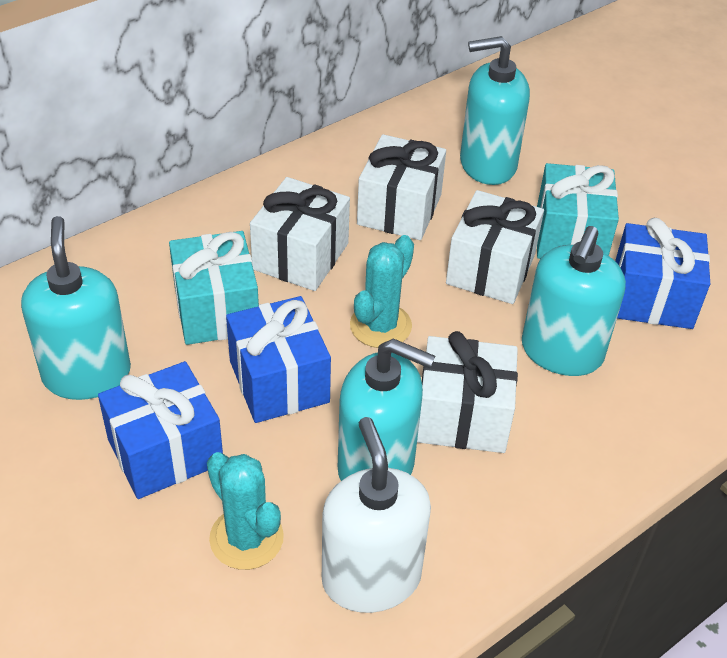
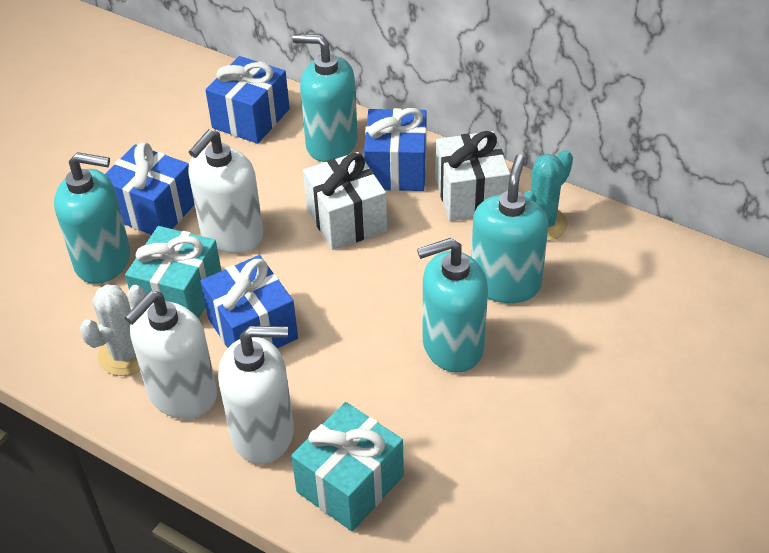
blue gift: 3 -> 4
turquoise cactus: 2 -> 1
white cactus: 0 -> 1
white gift: 4 -> 2
white soap dispenser: 1 -> 3

